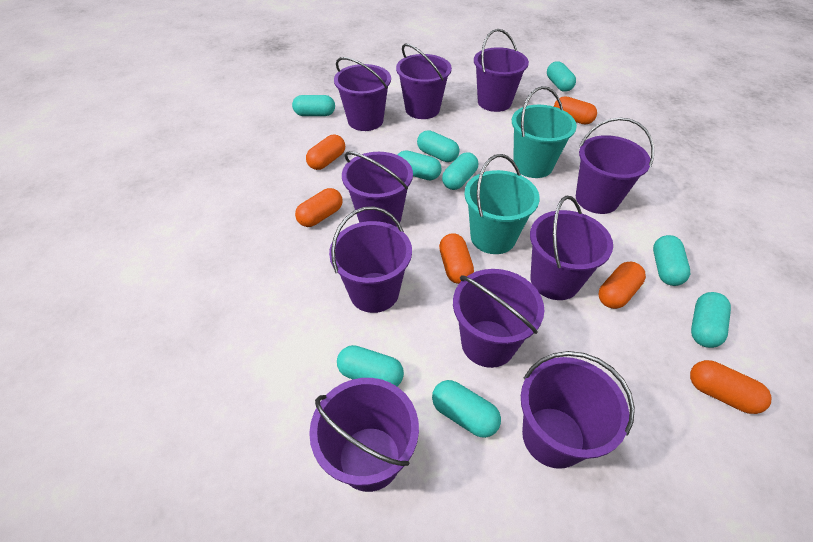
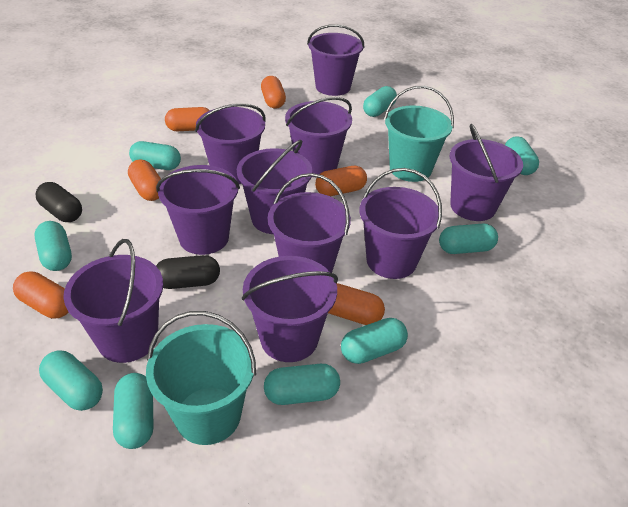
black capsule: 0 -> 2

